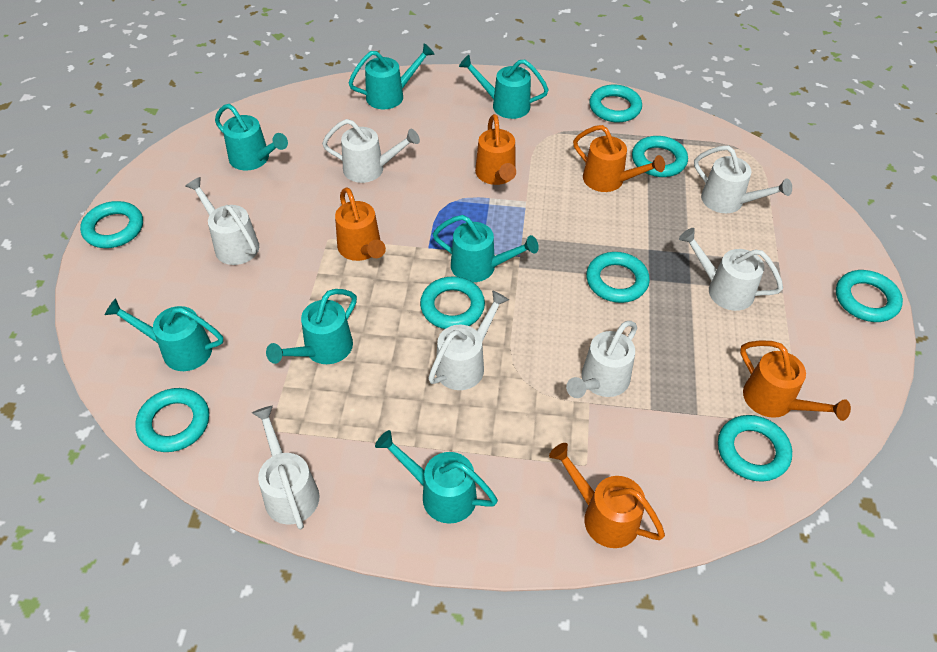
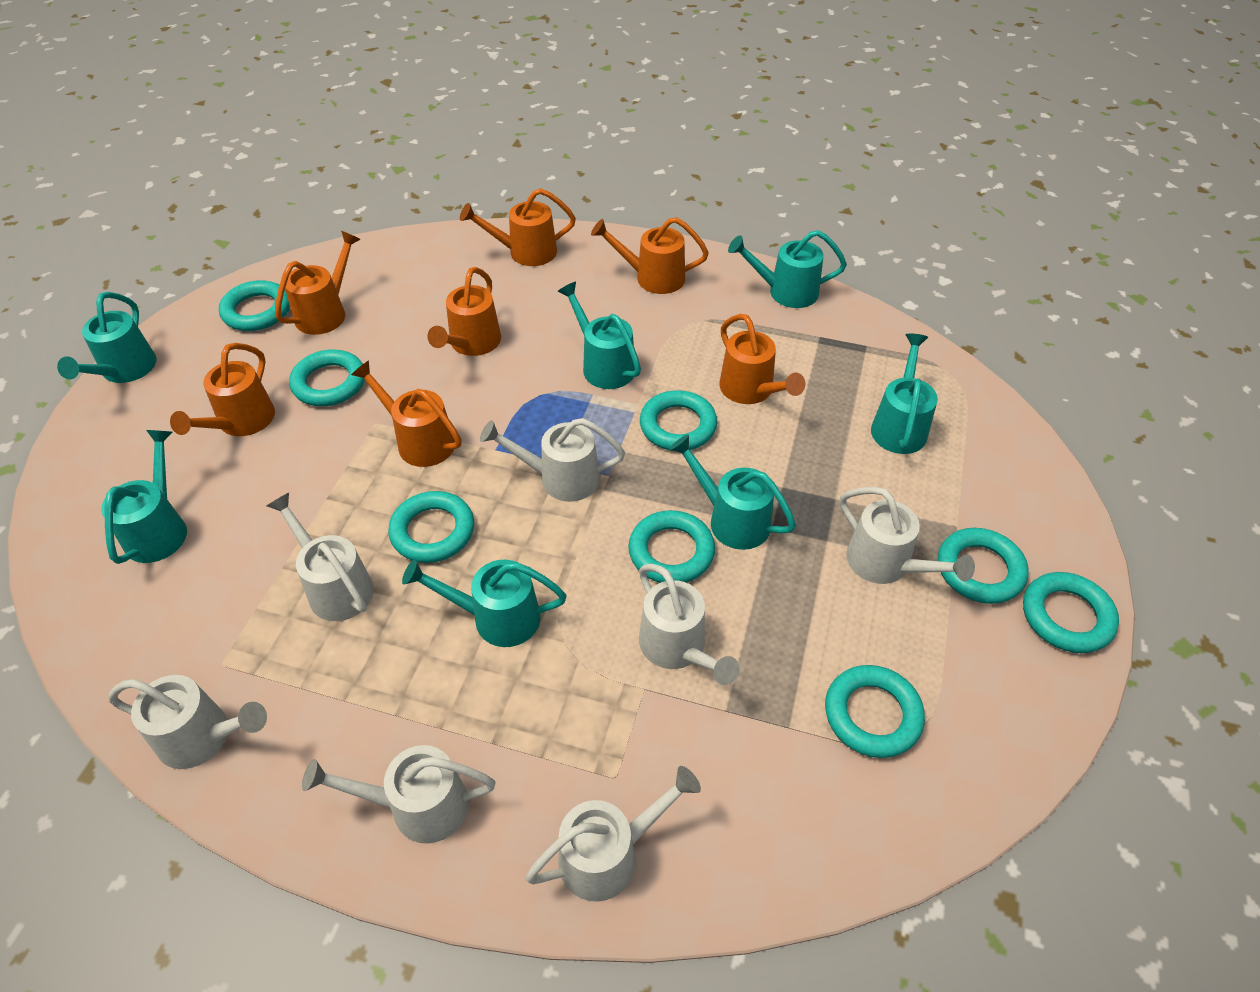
orange watering can: 5 -> 7

